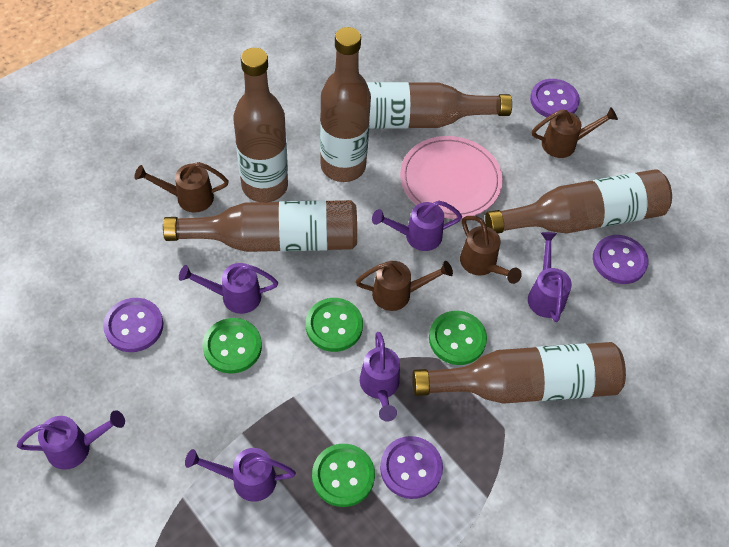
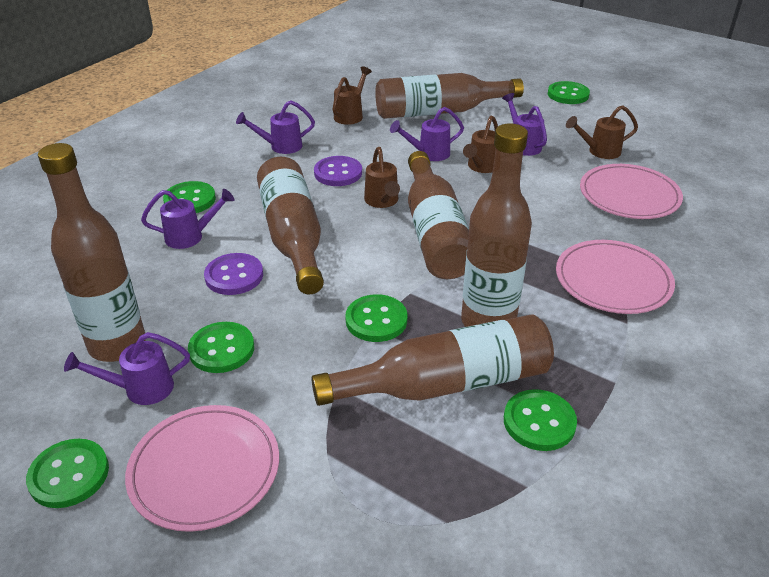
green button: 4 -> 6
pink plate: 1 -> 3
purple button: 4 -> 2
purple watering can: 6 -> 5

